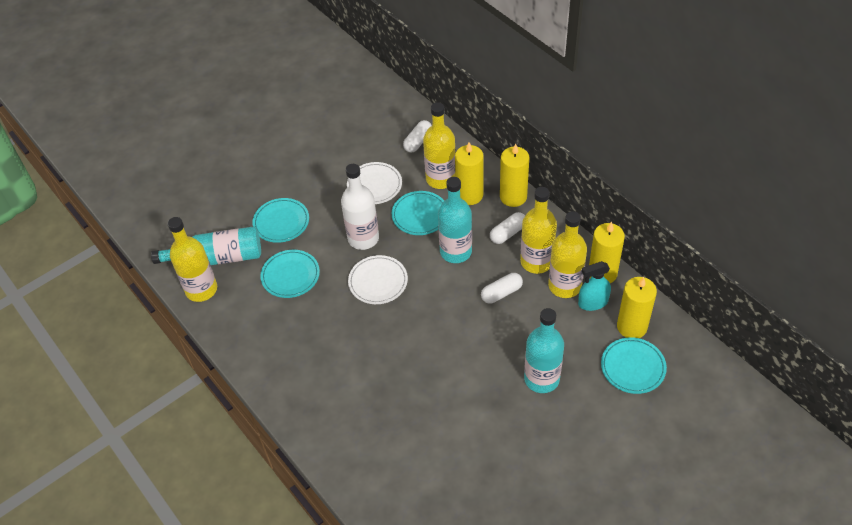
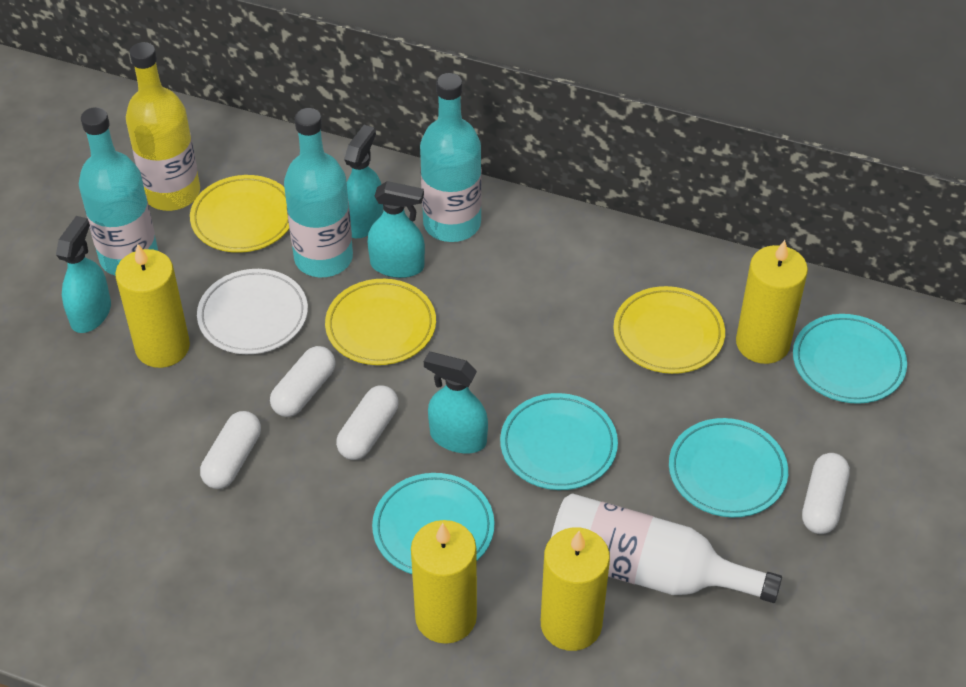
turquoise spray bottle: 1 -> 4
white capsule: 3 -> 4
white plate: 2 -> 1
yellow bottle: 4 -> 1
yellow plate: 0 -> 3

